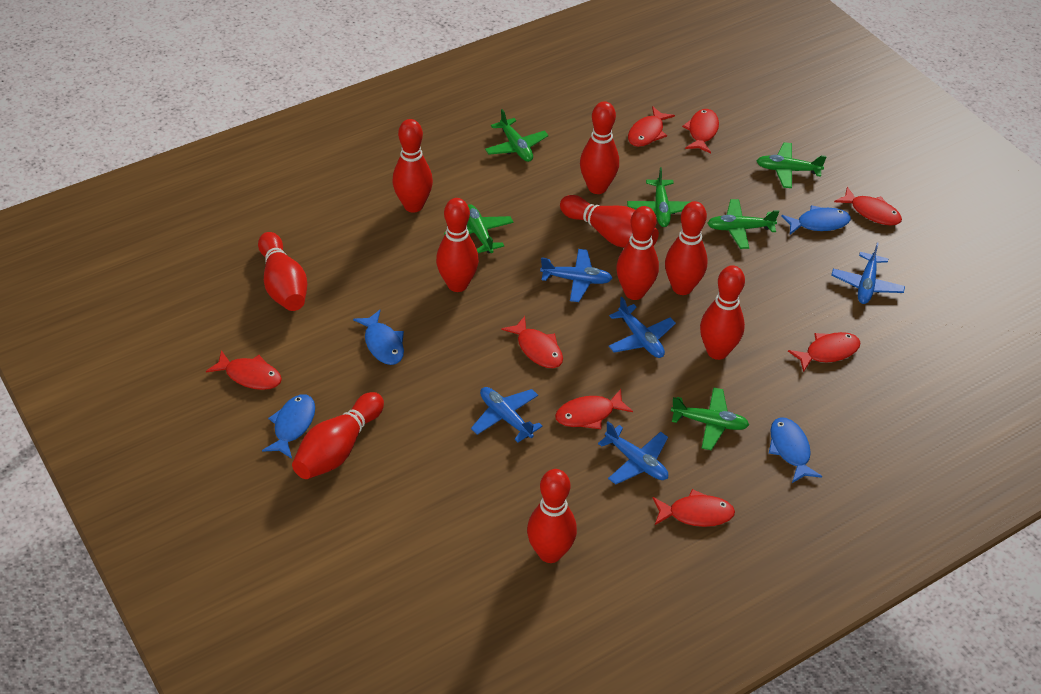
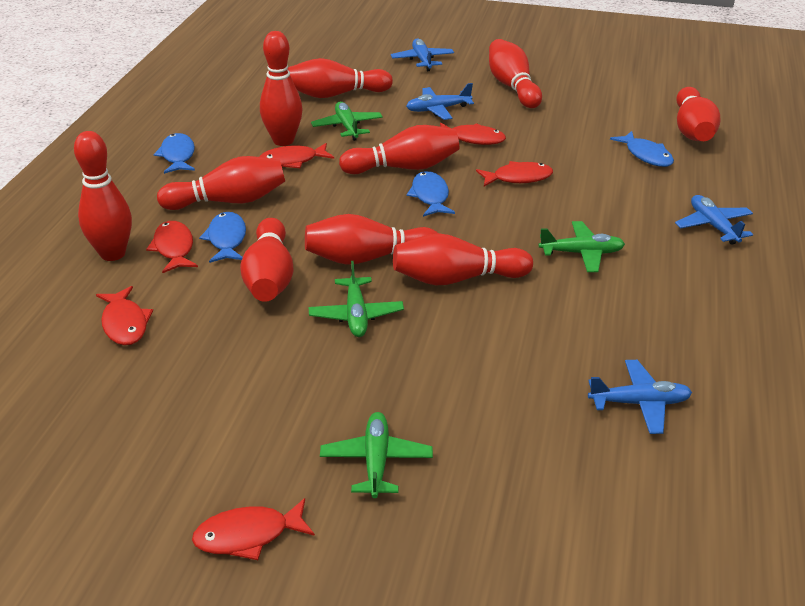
blue plane: 5 -> 4
green plane: 6 -> 4
red fish: 8 -> 6

